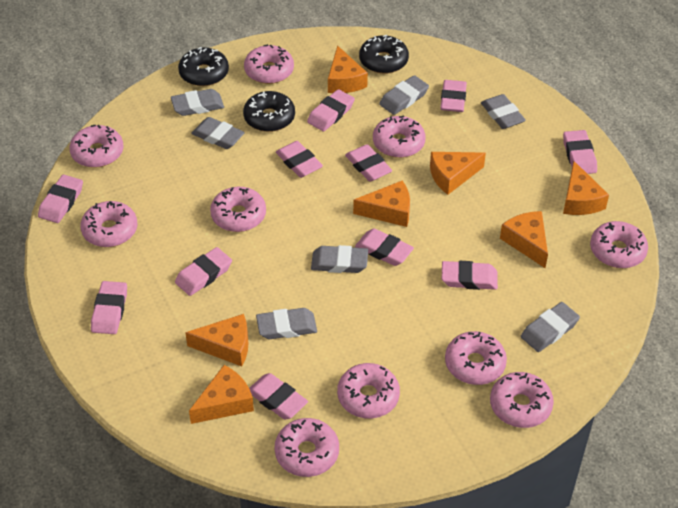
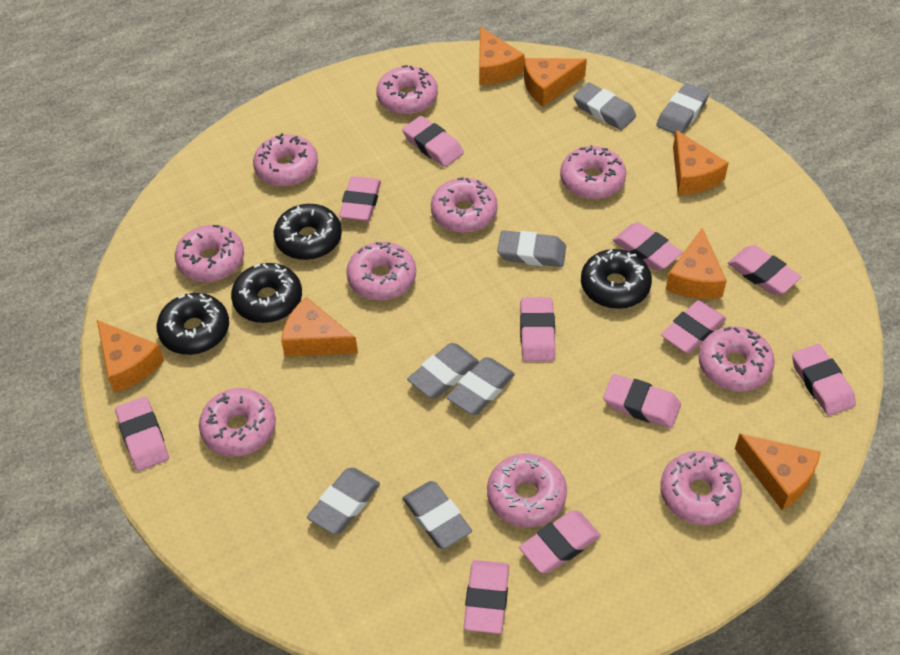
black donut: 3 -> 4

